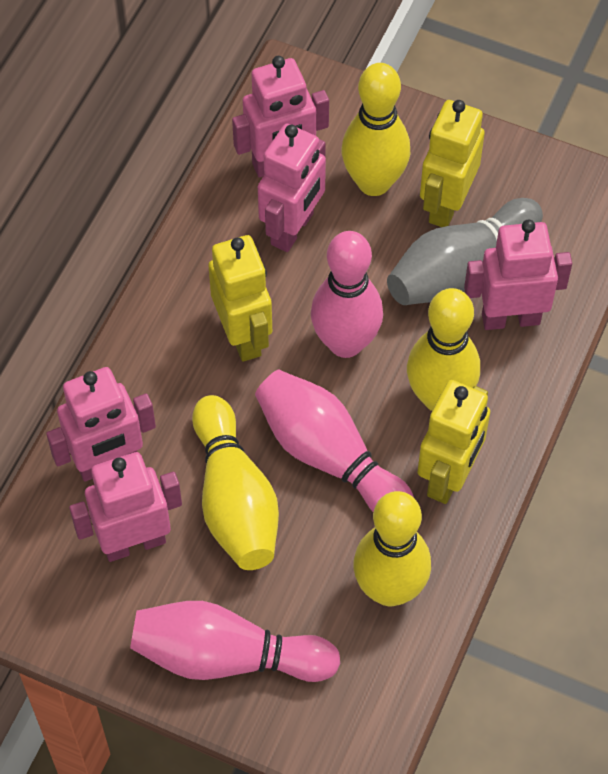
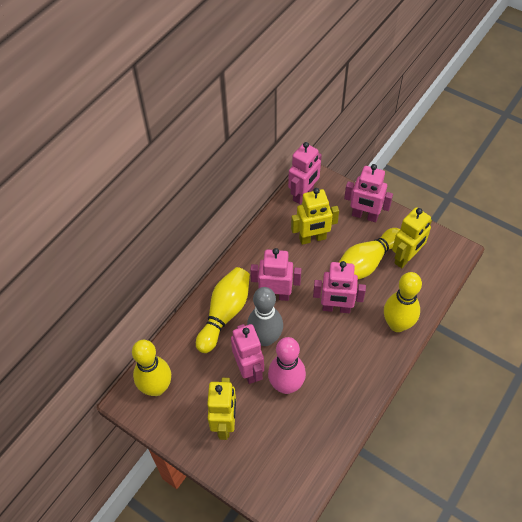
pink bowling pin: 3 -> 1

